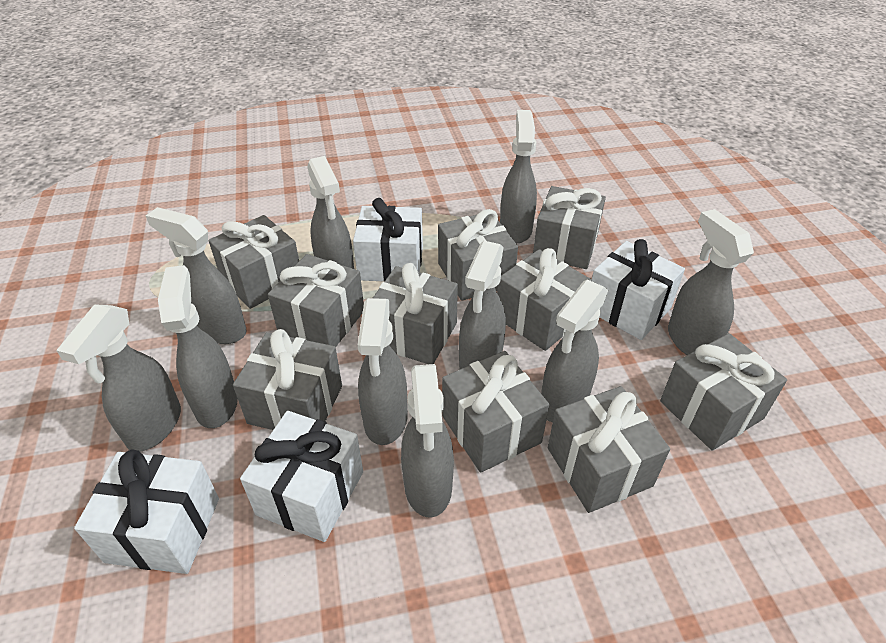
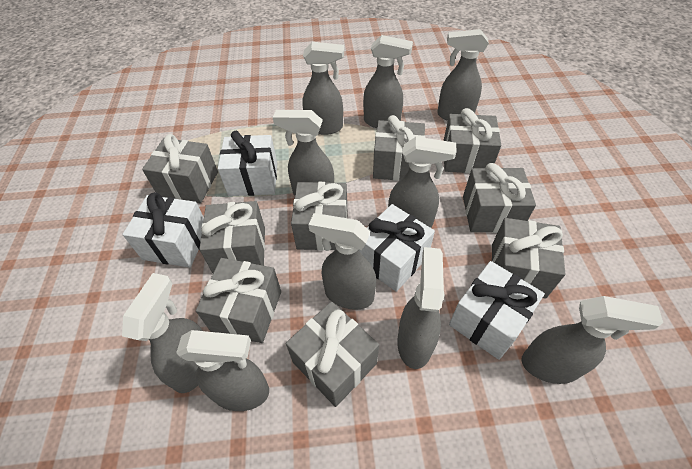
grey gift: 10 -> 9

